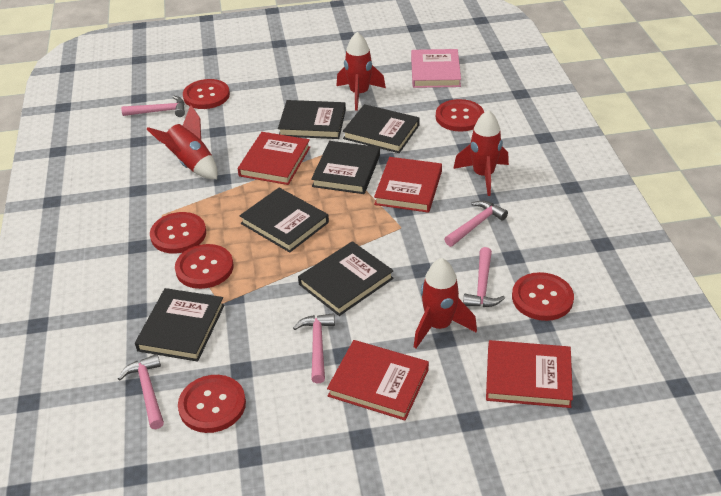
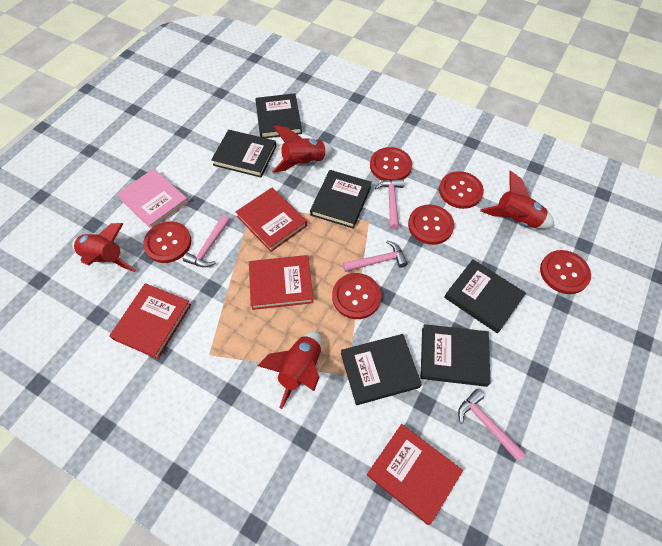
pink hammer: 5 -> 4

